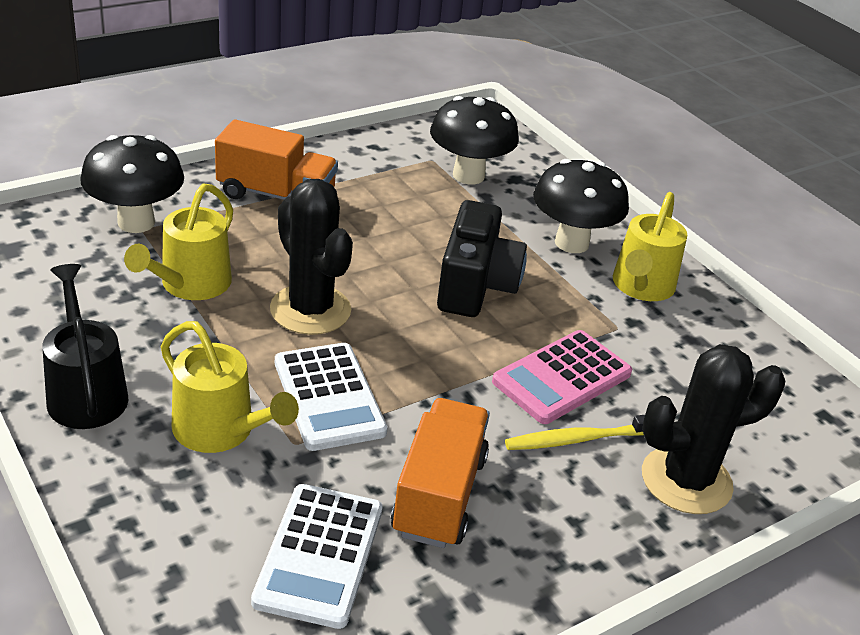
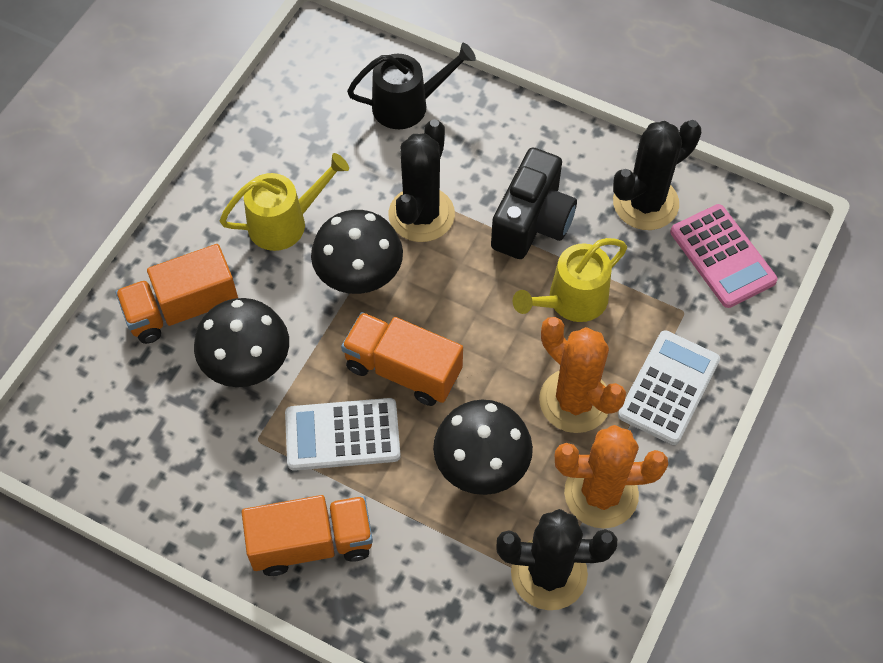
black cactus: 2 -> 3
orange cactus: 0 -> 2
orange truck: 2 -> 3
yellow toothbrush: 1 -> 0
yellow watering can: 3 -> 2

